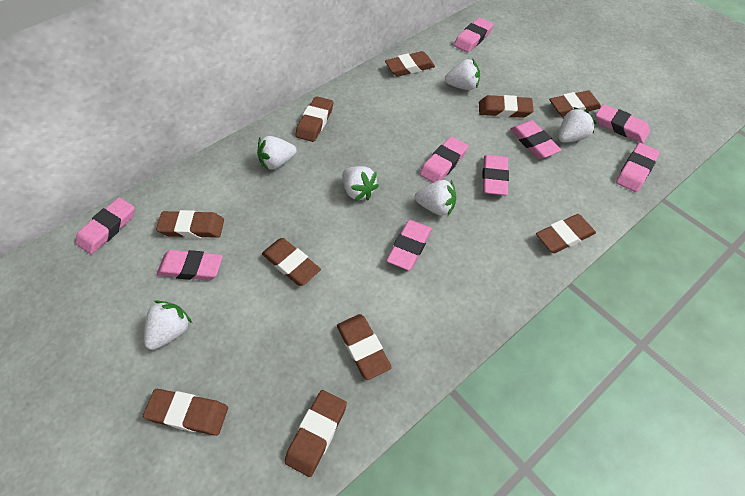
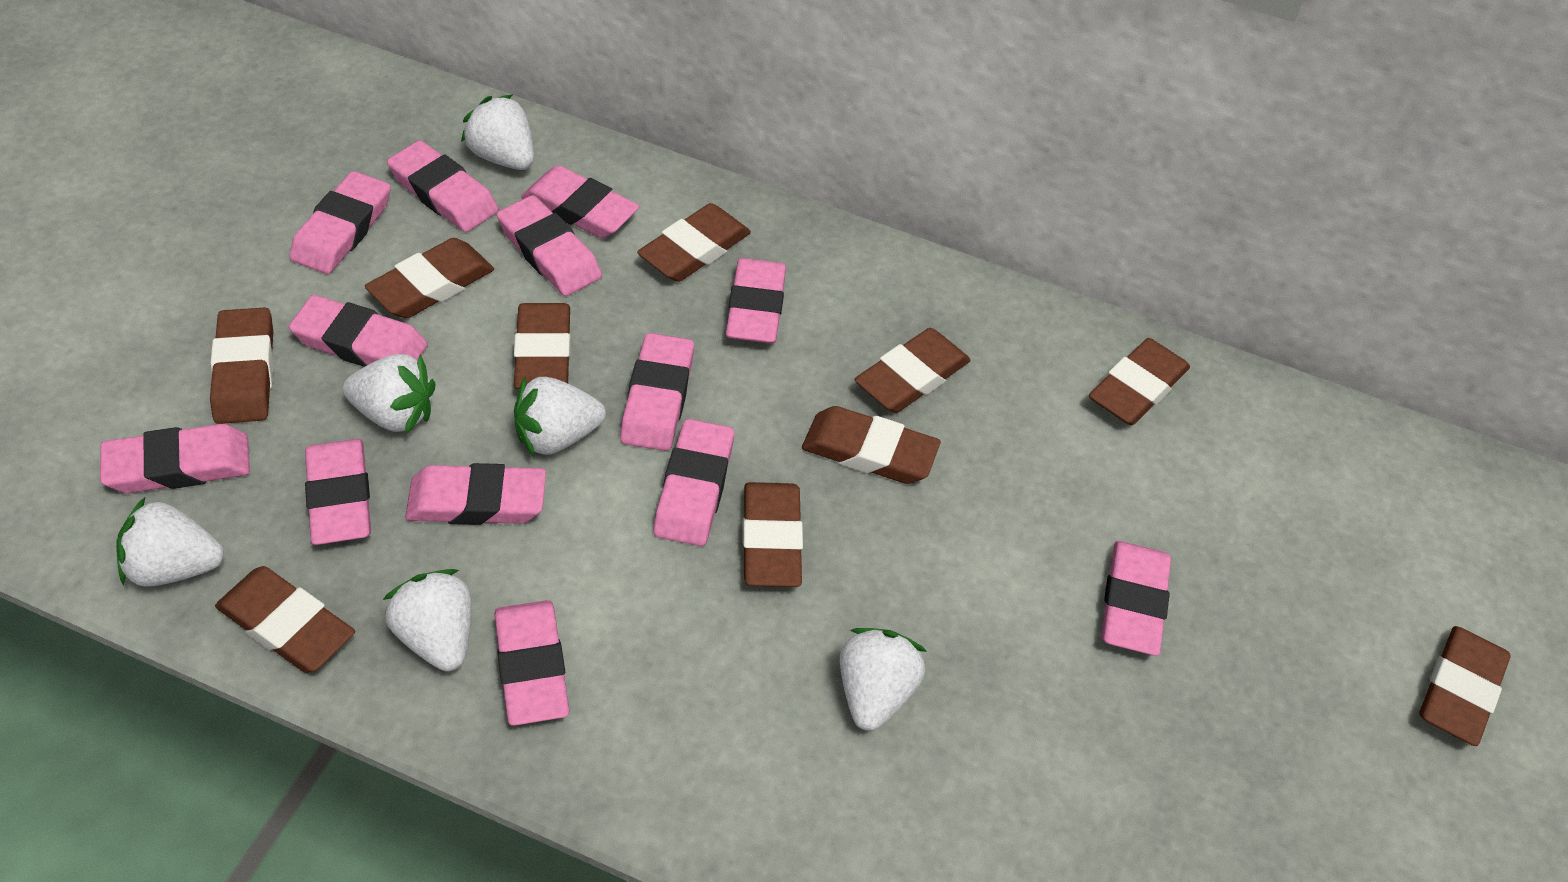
pink eraser: 9 -> 13

